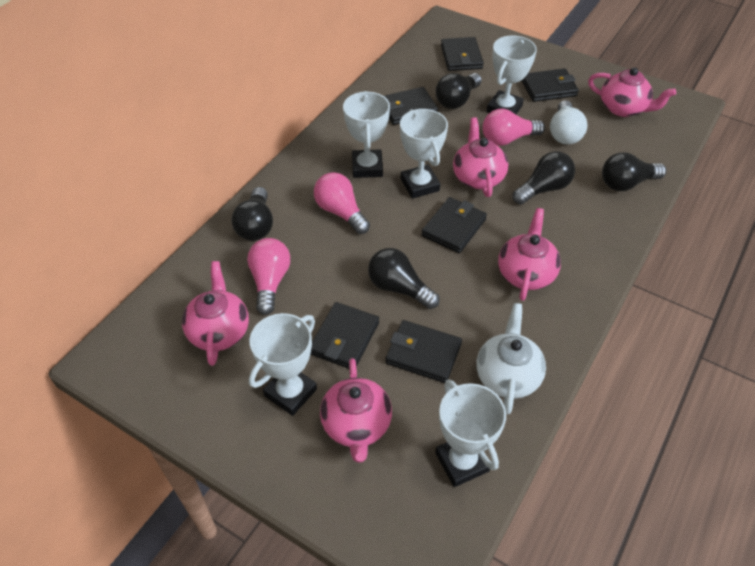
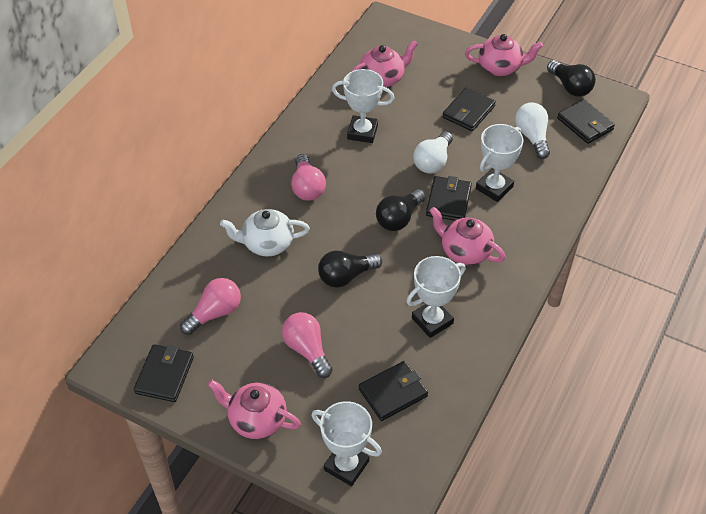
black light bulb: 5 -> 3
black wallet: 6 -> 5
pink teapot: 5 -> 4
white light bulb: 1 -> 2
white trophy: 5 -> 4

